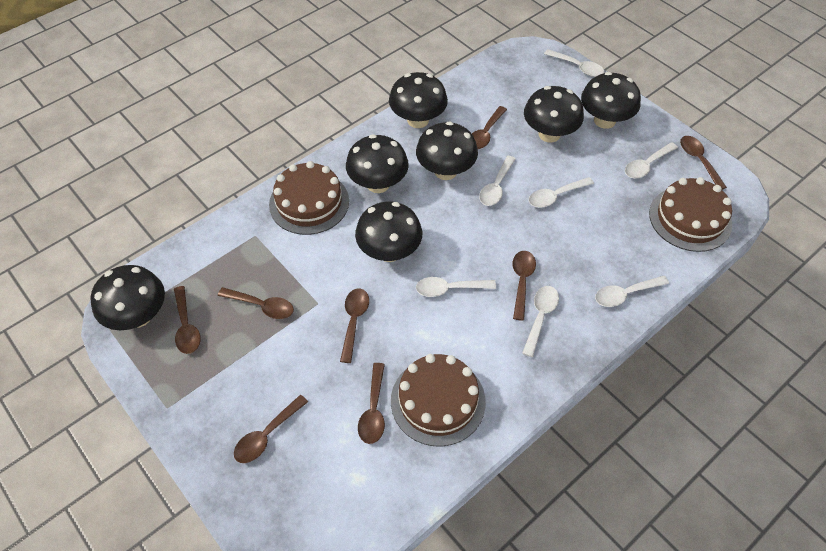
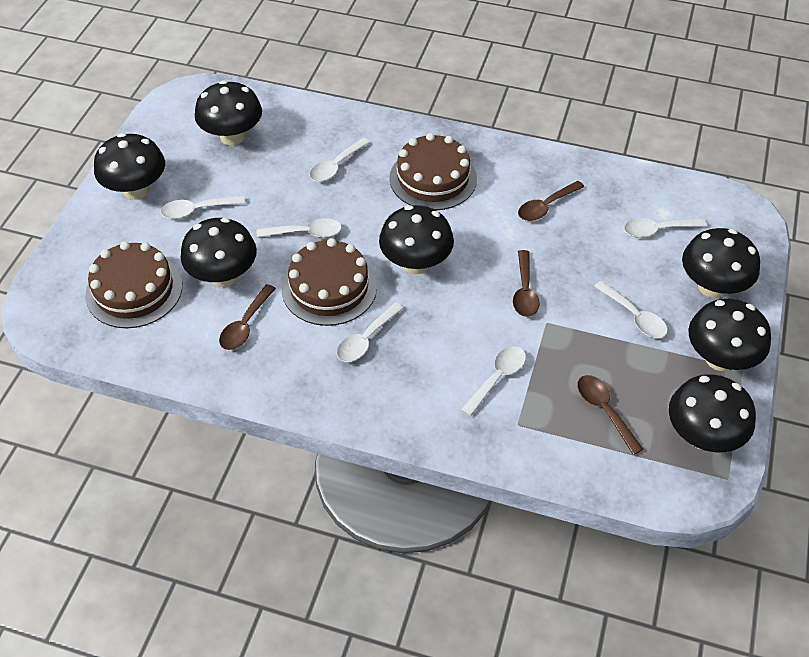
brown spoon: 8 -> 4

